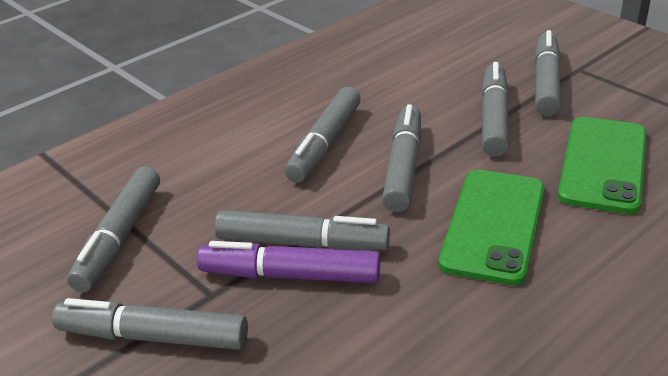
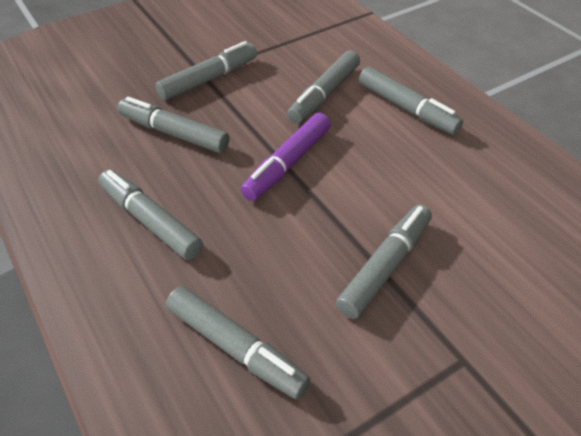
green phone: 2 -> 0

